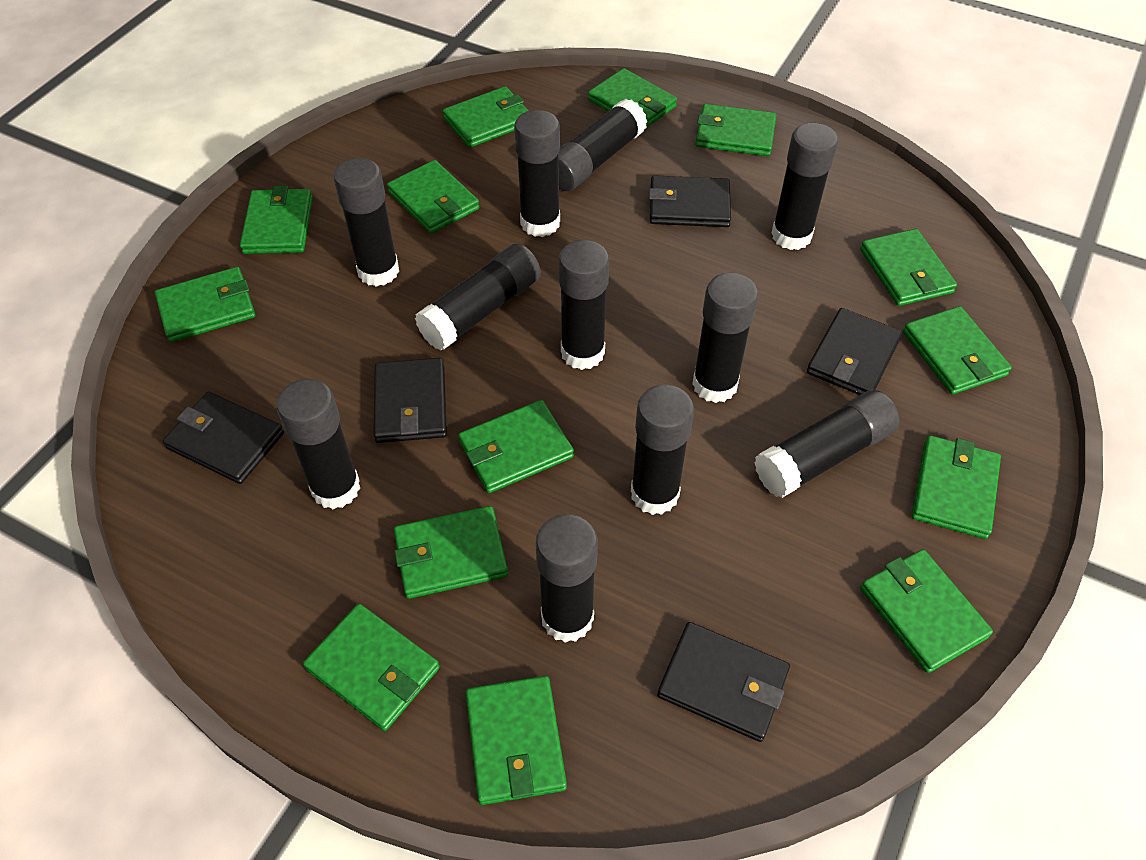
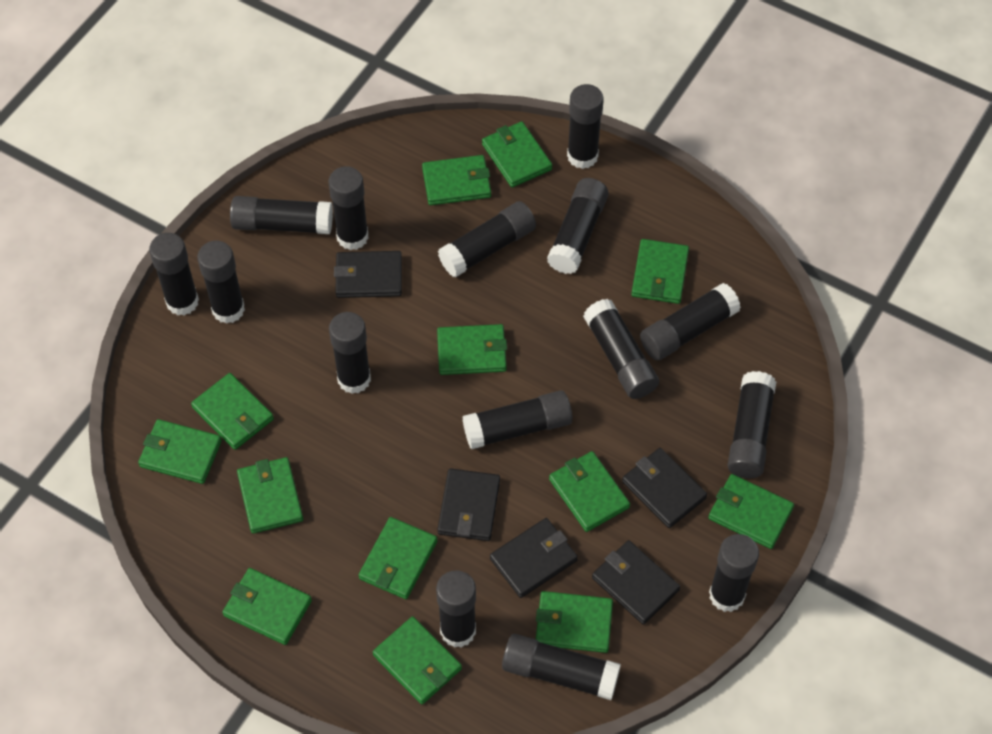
black glue stick: 11 -> 15
green wallet: 14 -> 13

